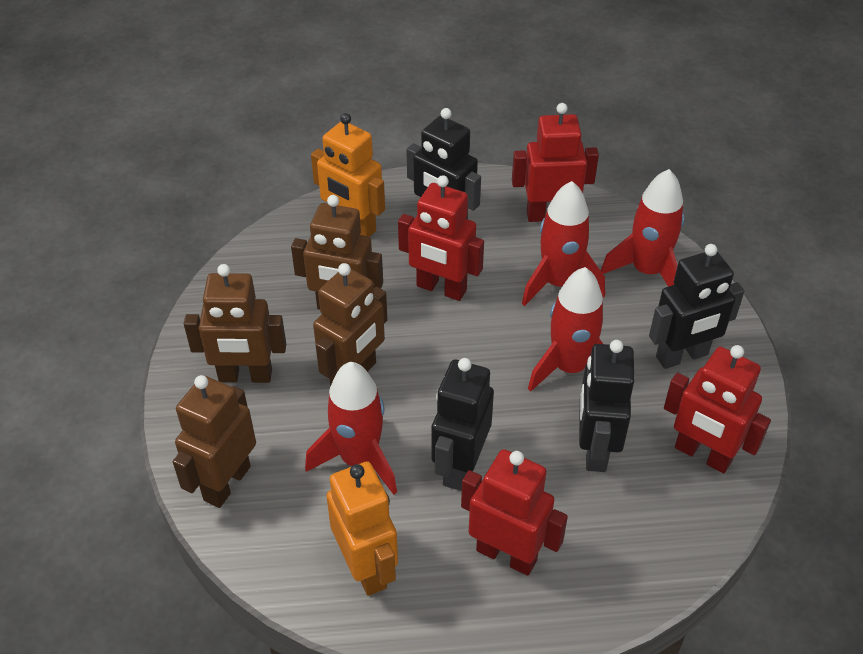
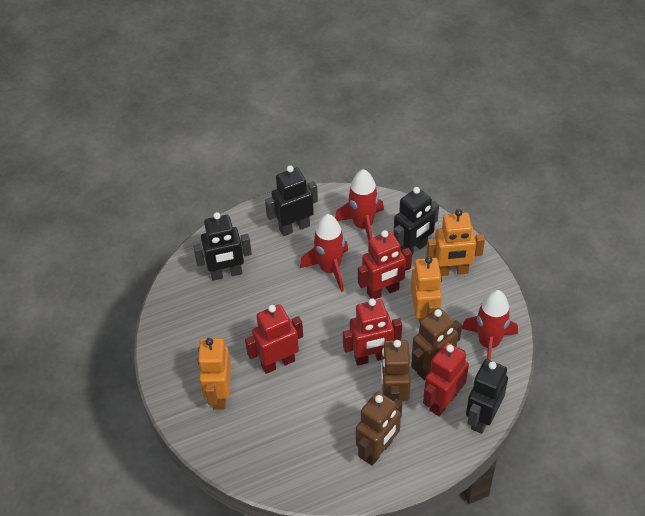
brown robot: 4 -> 3
orange robot: 2 -> 3
red rocket: 4 -> 3

